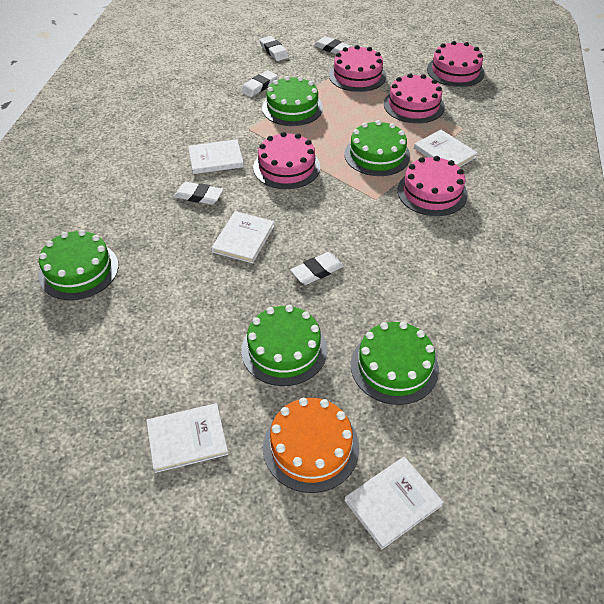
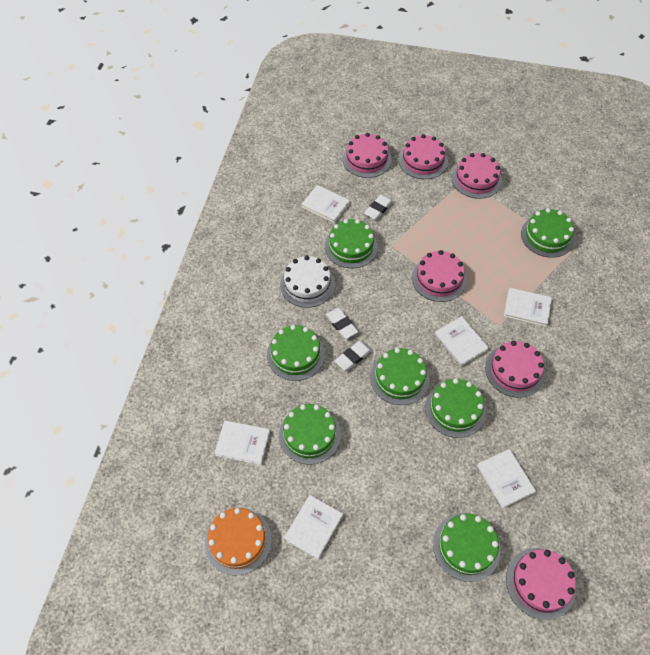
green cake: 5 -> 7
pink cake: 5 -> 6
white book: 5 -> 6
white cake: 0 -> 1
white eraser: 5 -> 3

